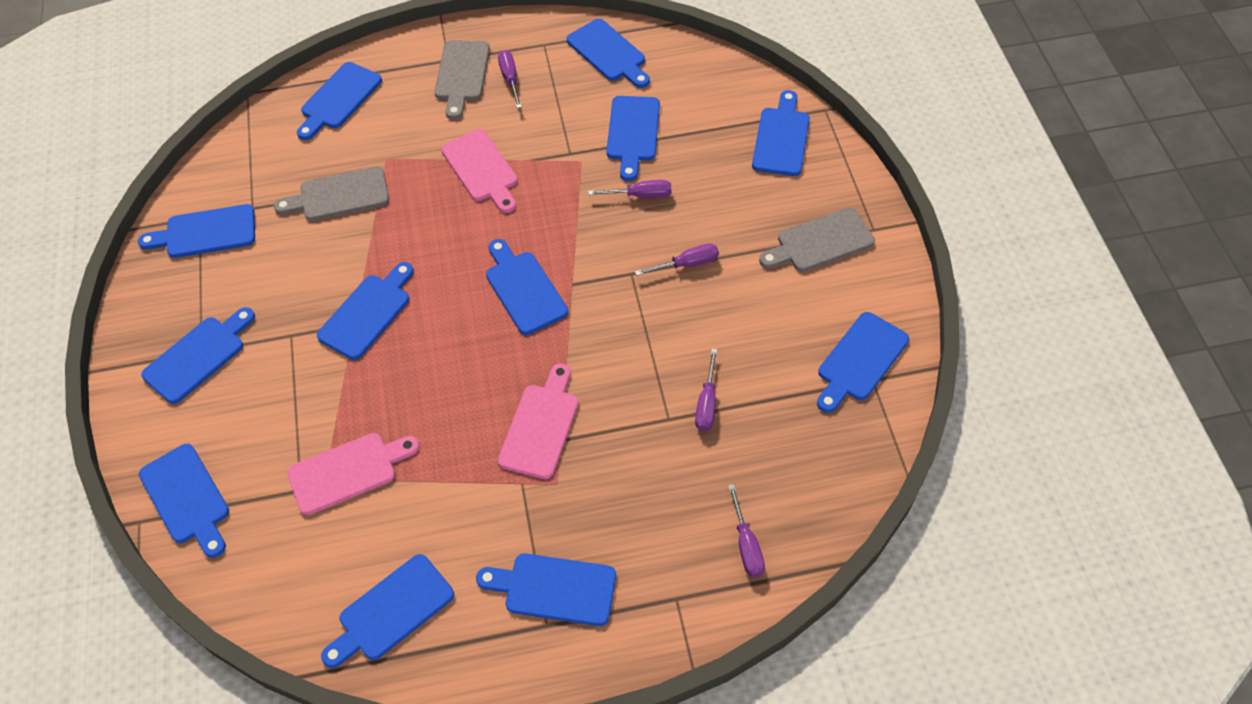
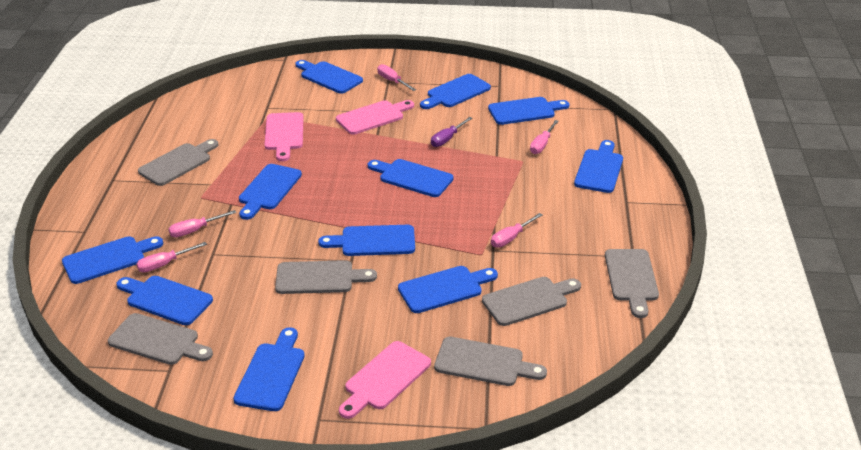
blue cutting board: 12 -> 11
grey cutting board: 3 -> 6
pink screwdriver: 0 -> 5
purple screwdriver: 5 -> 1

